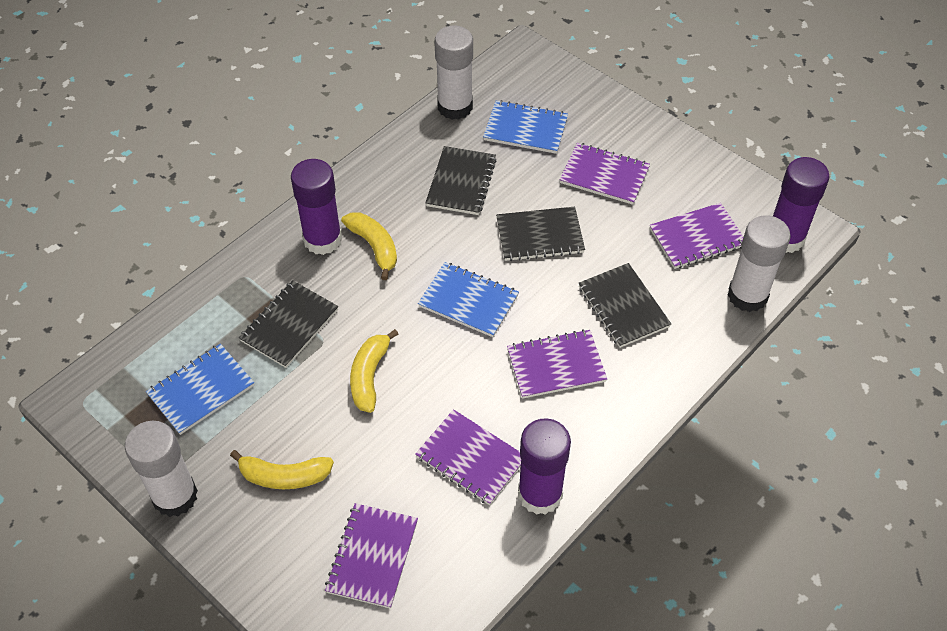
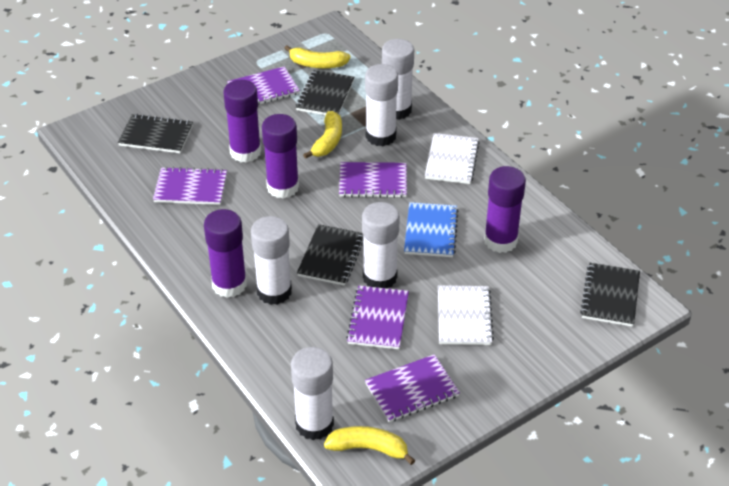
blue notebook: 3 -> 1
purple glue stick: 3 -> 4
white glue stick: 3 -> 5
white notebook: 0 -> 2

